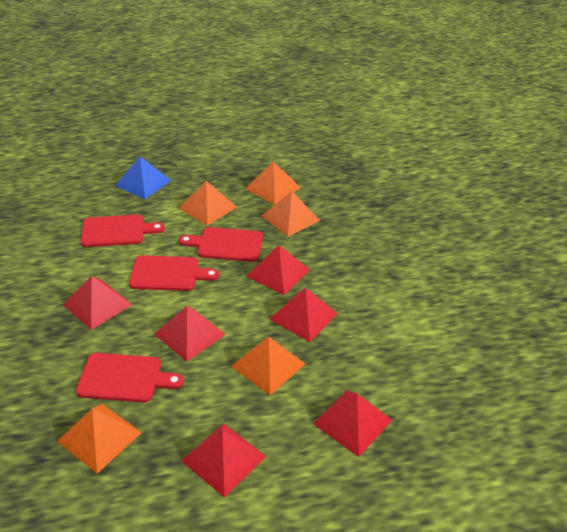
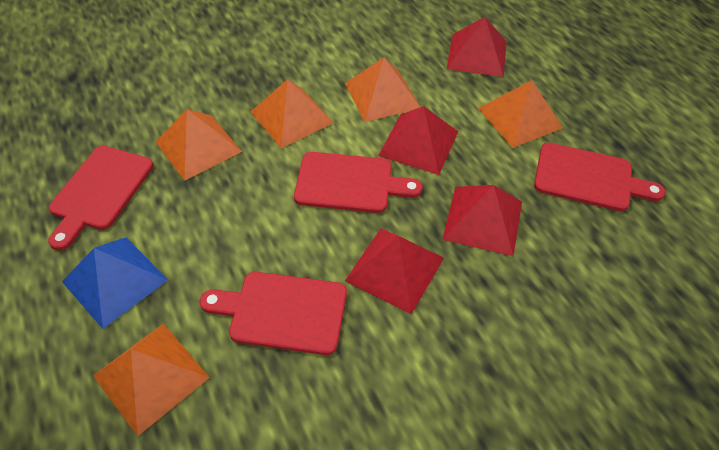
red pyramid: 6 -> 4

